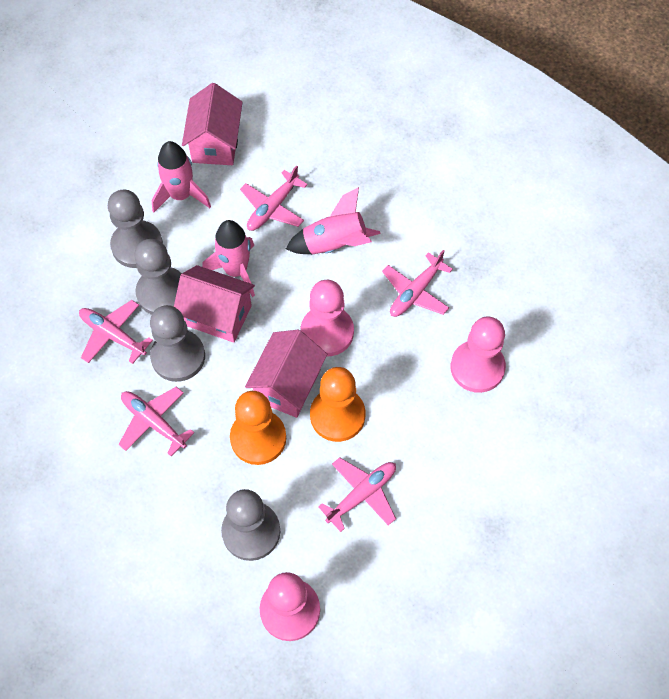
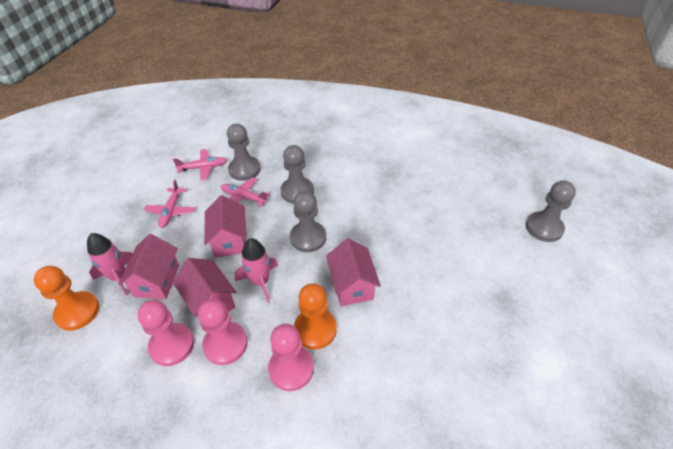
pink house: 3 -> 4
pink plane: 5 -> 3
pink rocket: 3 -> 2

